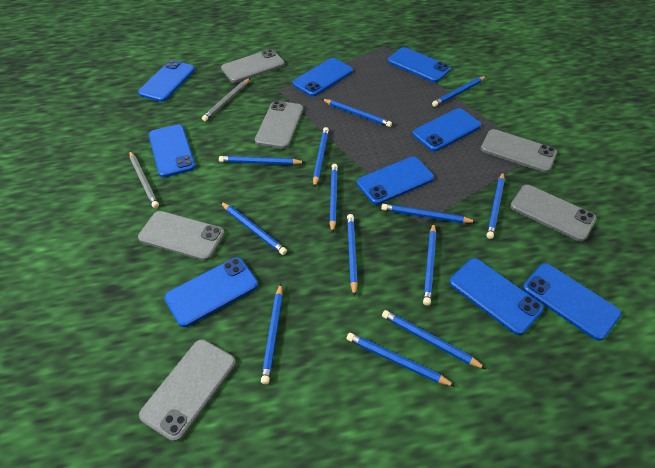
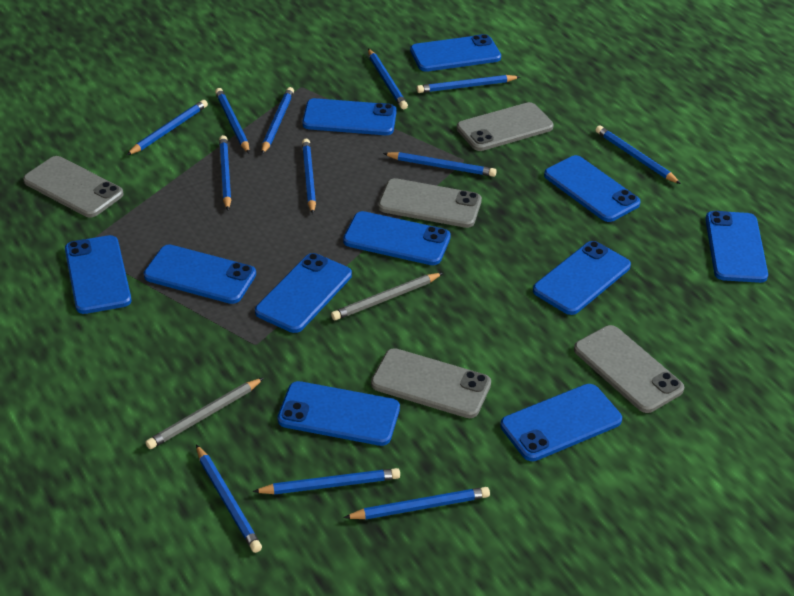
blue pencil: 13 -> 12
blue phone: 9 -> 11
grey phone: 6 -> 5

